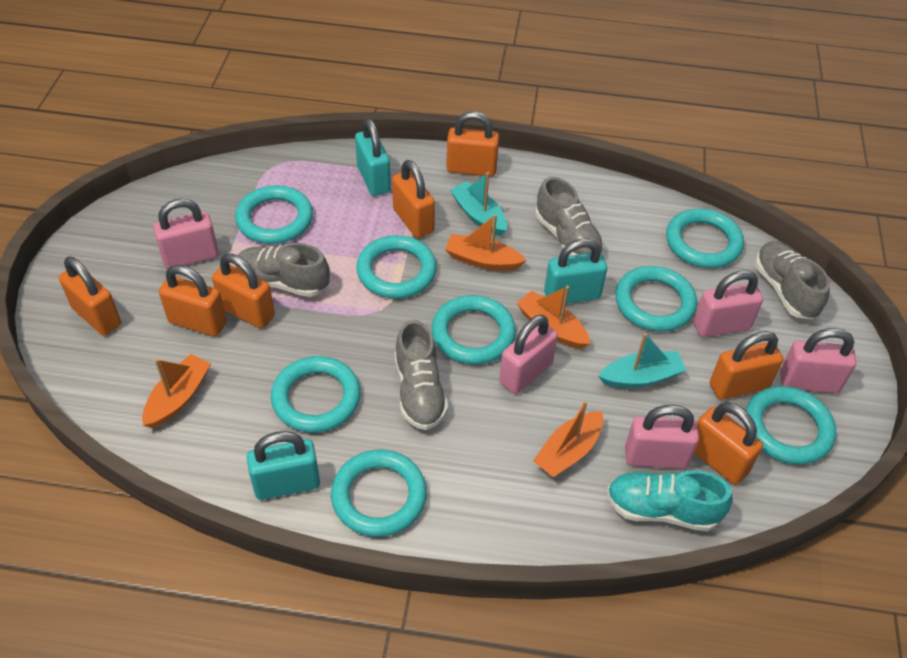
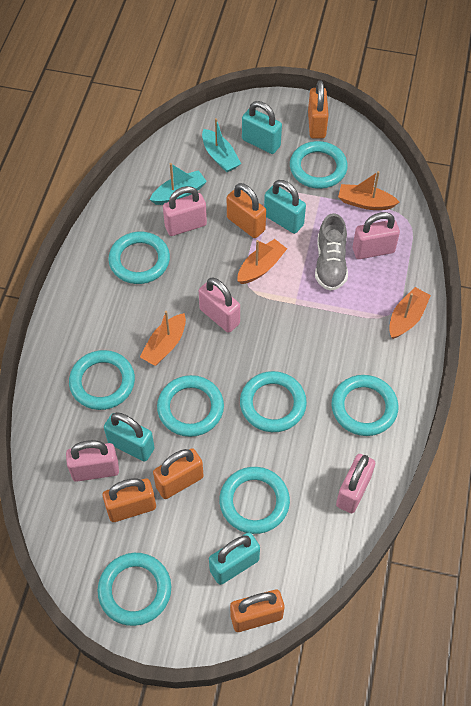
grey shoe: 4 -> 1
orange padlock: 7 -> 5
turquoise padlock: 3 -> 4
turquoise shoe: 1 -> 0

